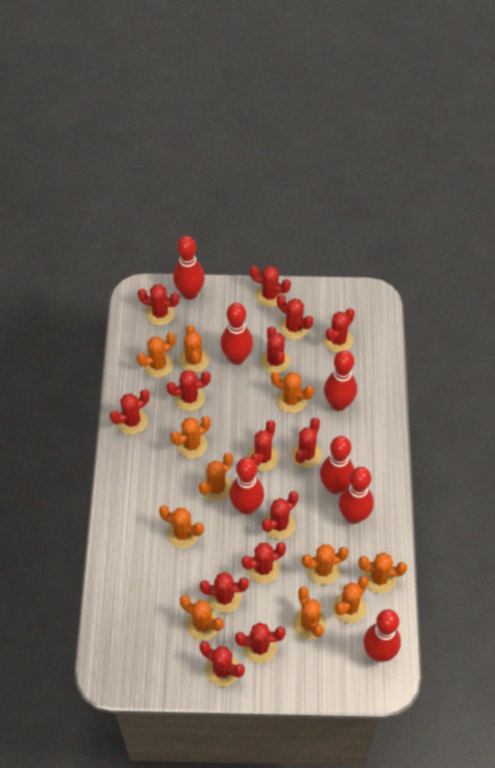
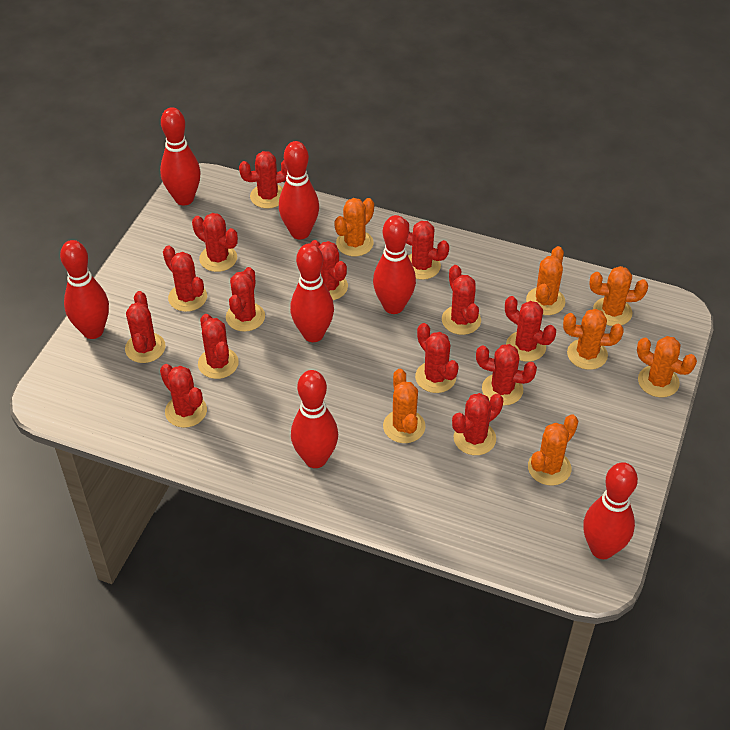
orange cactus: 11 -> 7

